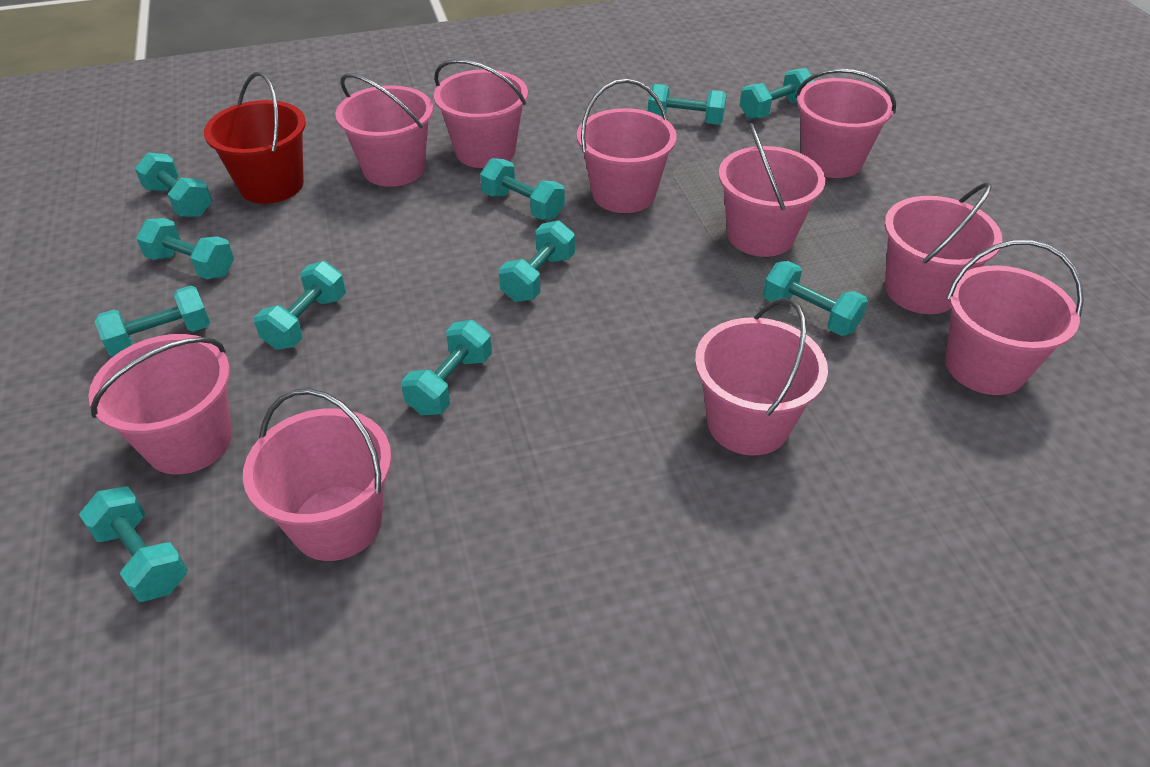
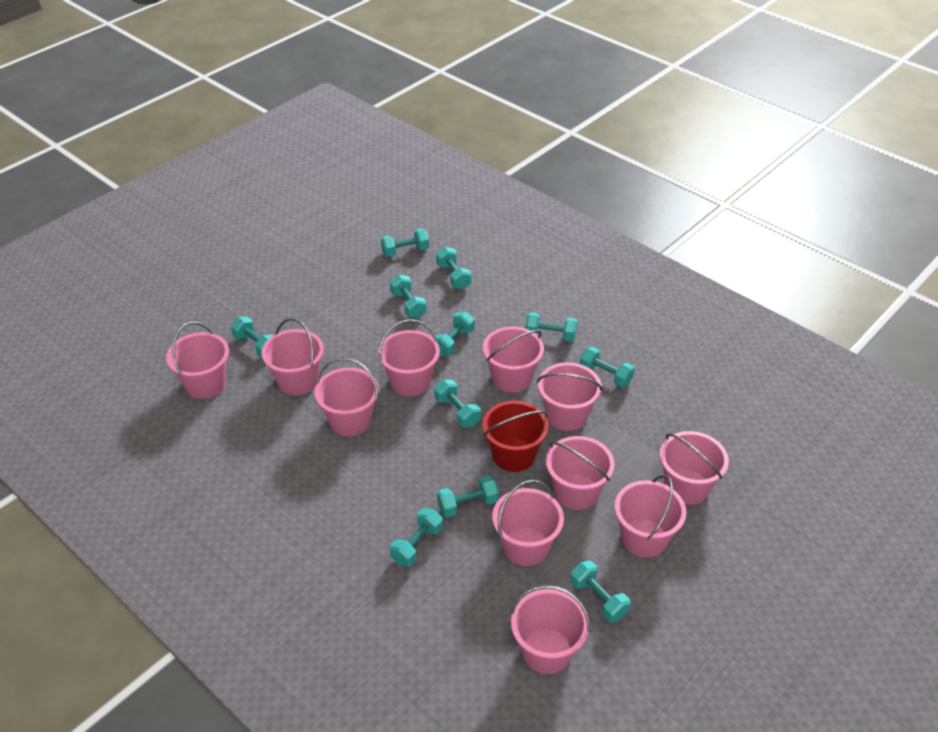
pink bucket: 10 -> 11

